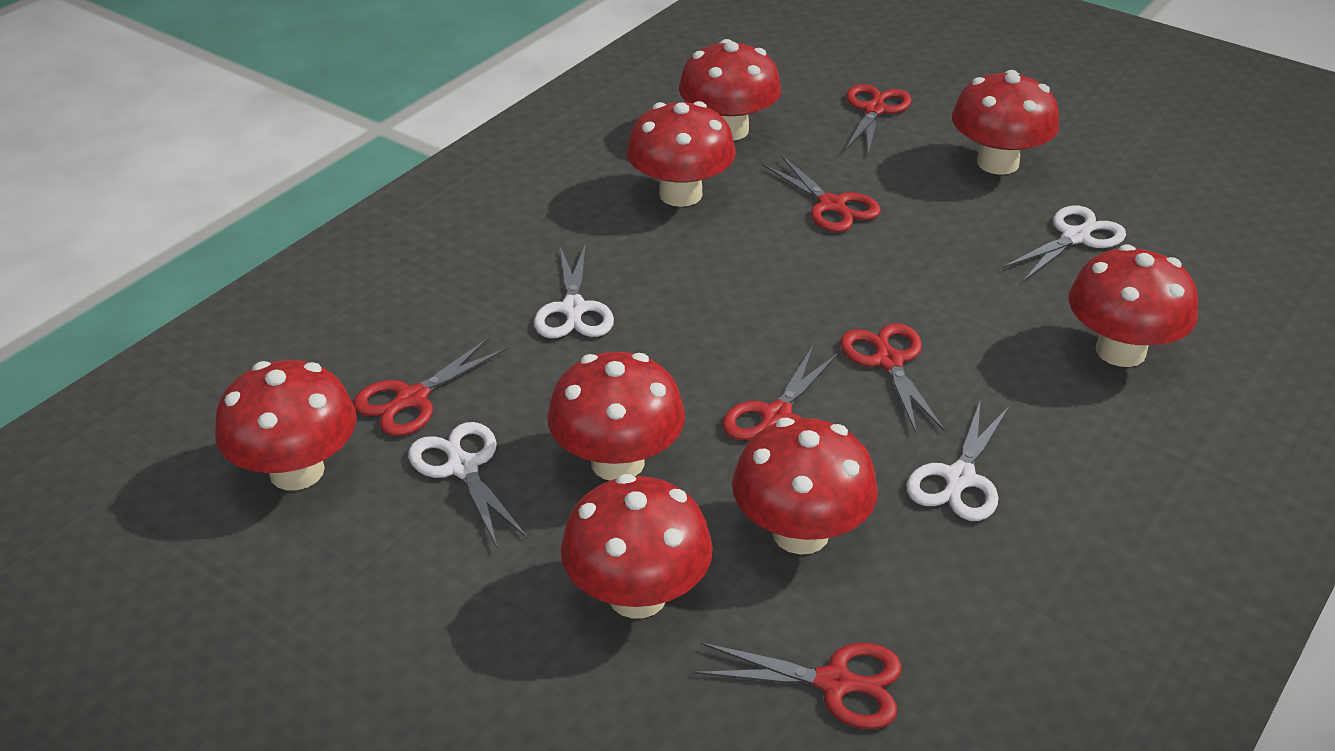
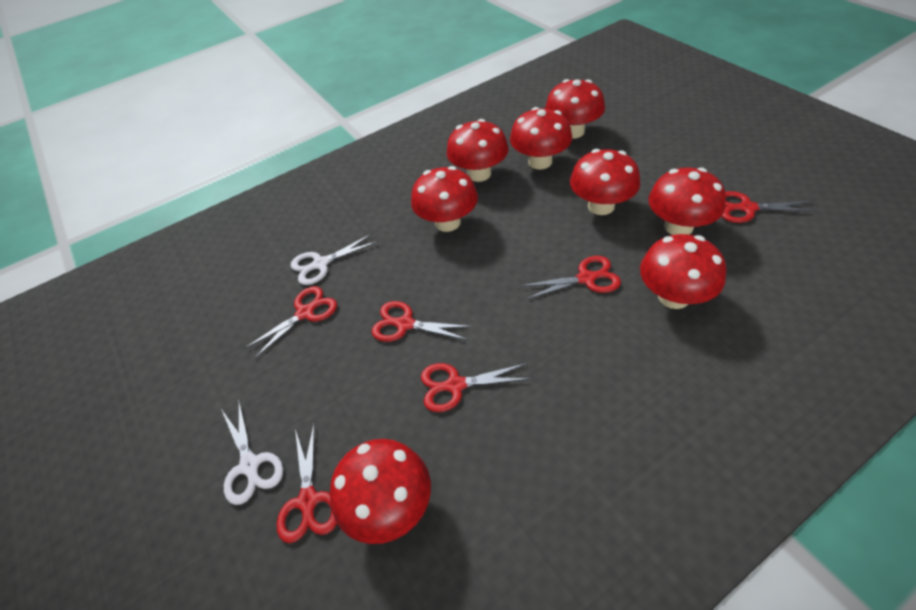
white scissors: 4 -> 2

